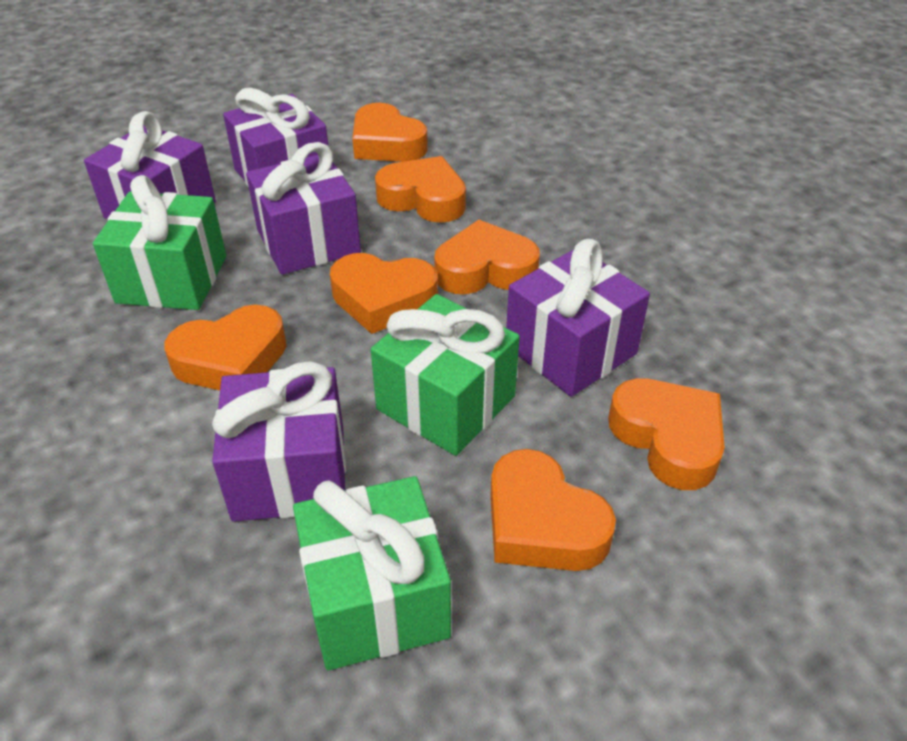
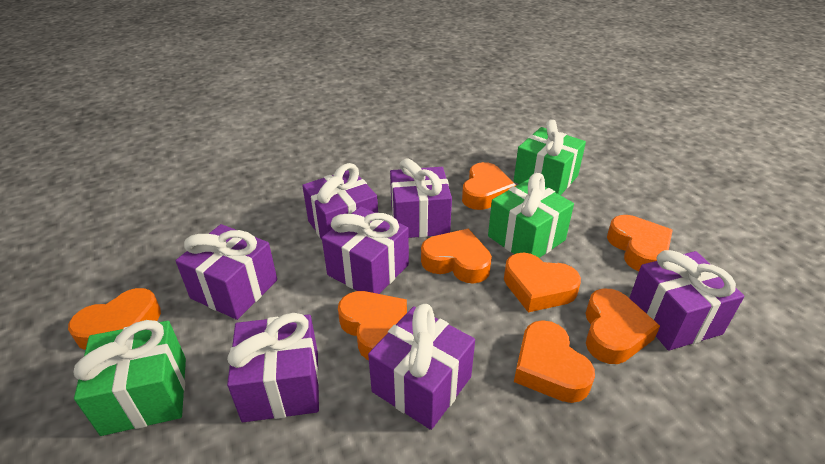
orange heart: 7 -> 8
purple gift: 5 -> 7

